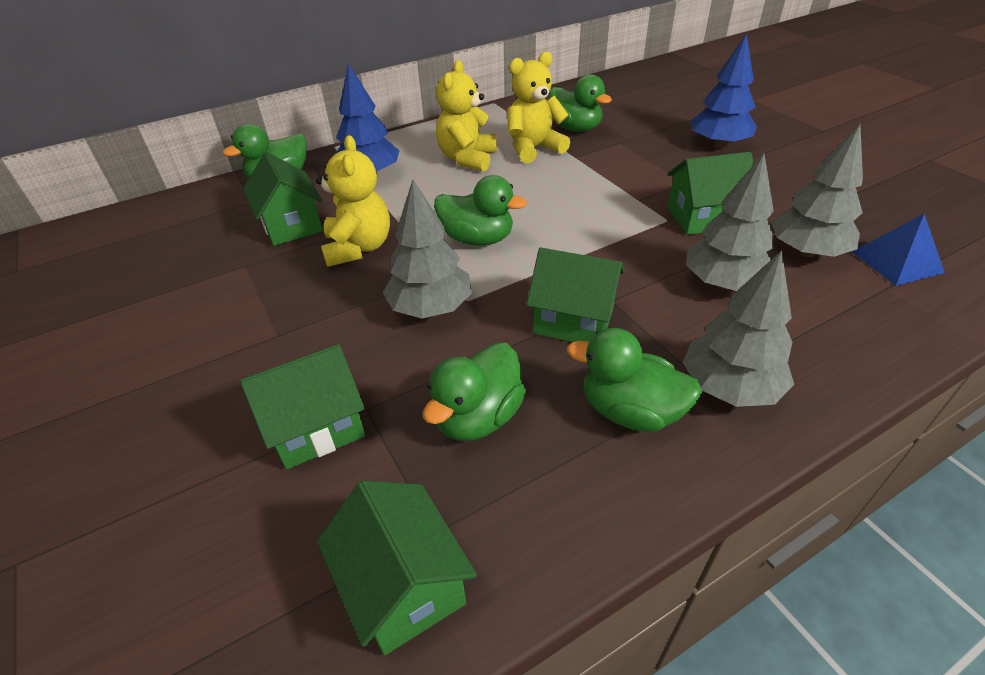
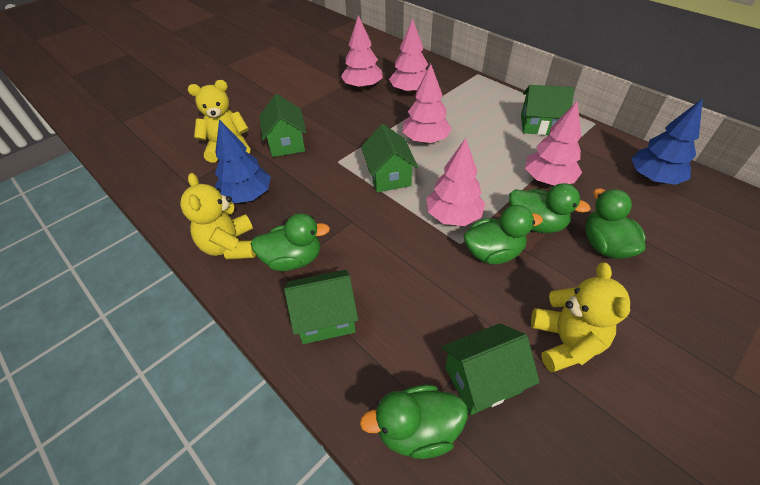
blue pyramid: 1 -> 0
grey tree: 4 -> 0
pink tree: 0 -> 5

